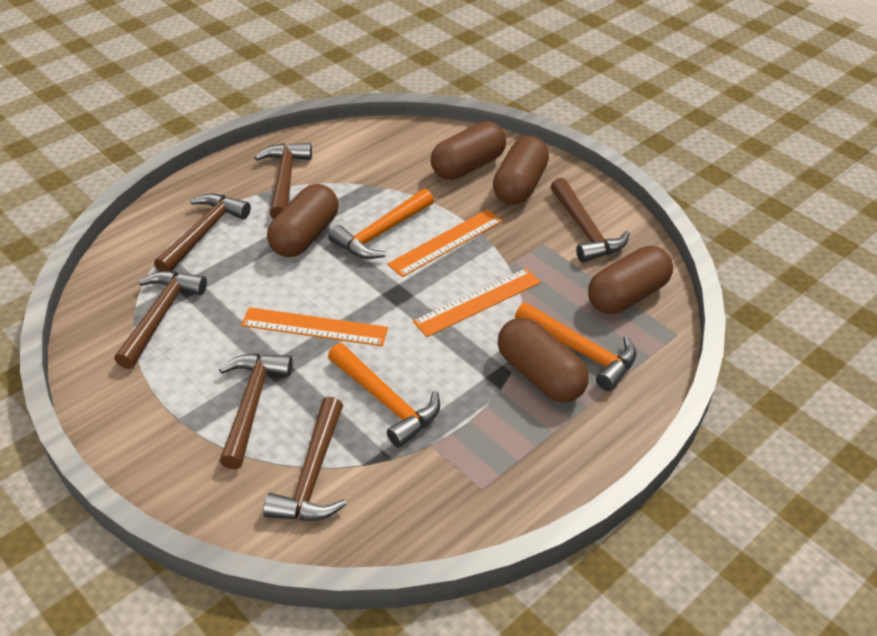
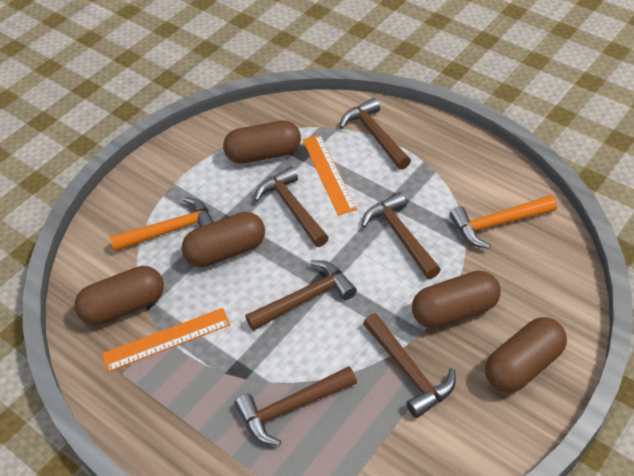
orange hammer: 3 -> 2
orange ruler: 3 -> 2

